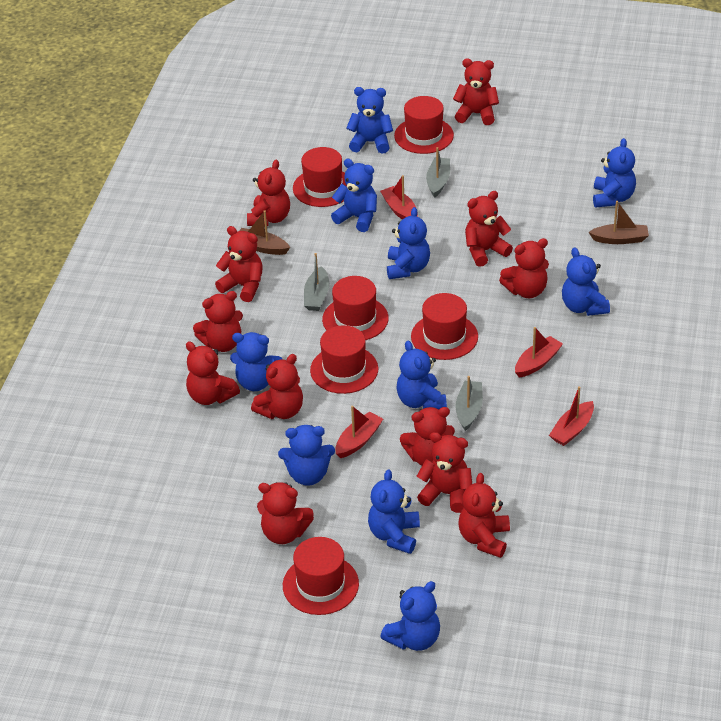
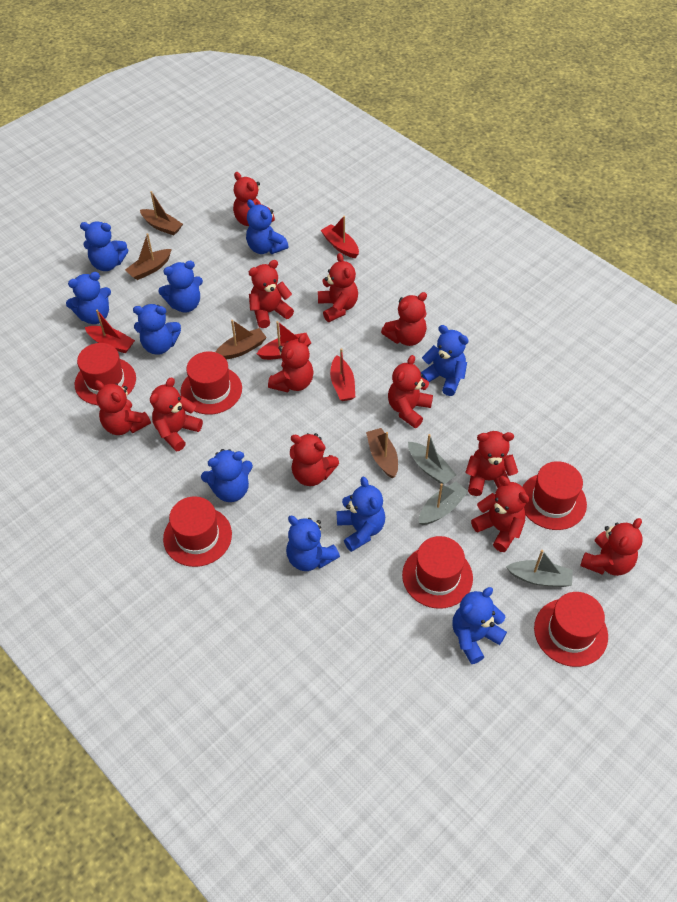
brown boat: 2 -> 4

